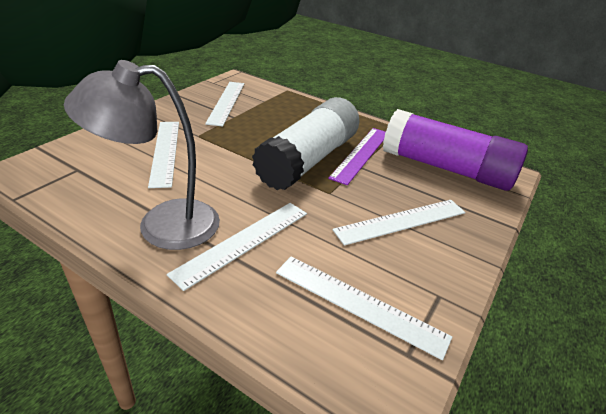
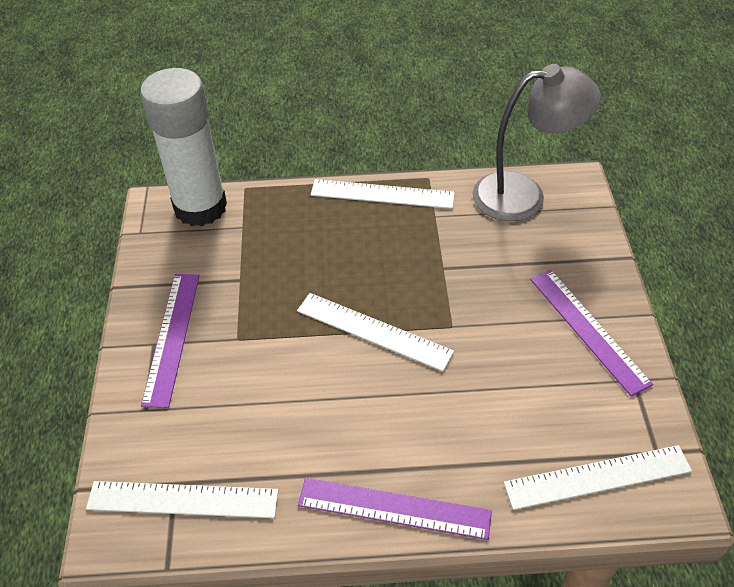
purple glue stick: 1 -> 0
purple ruler: 1 -> 3
white ruler: 5 -> 4

